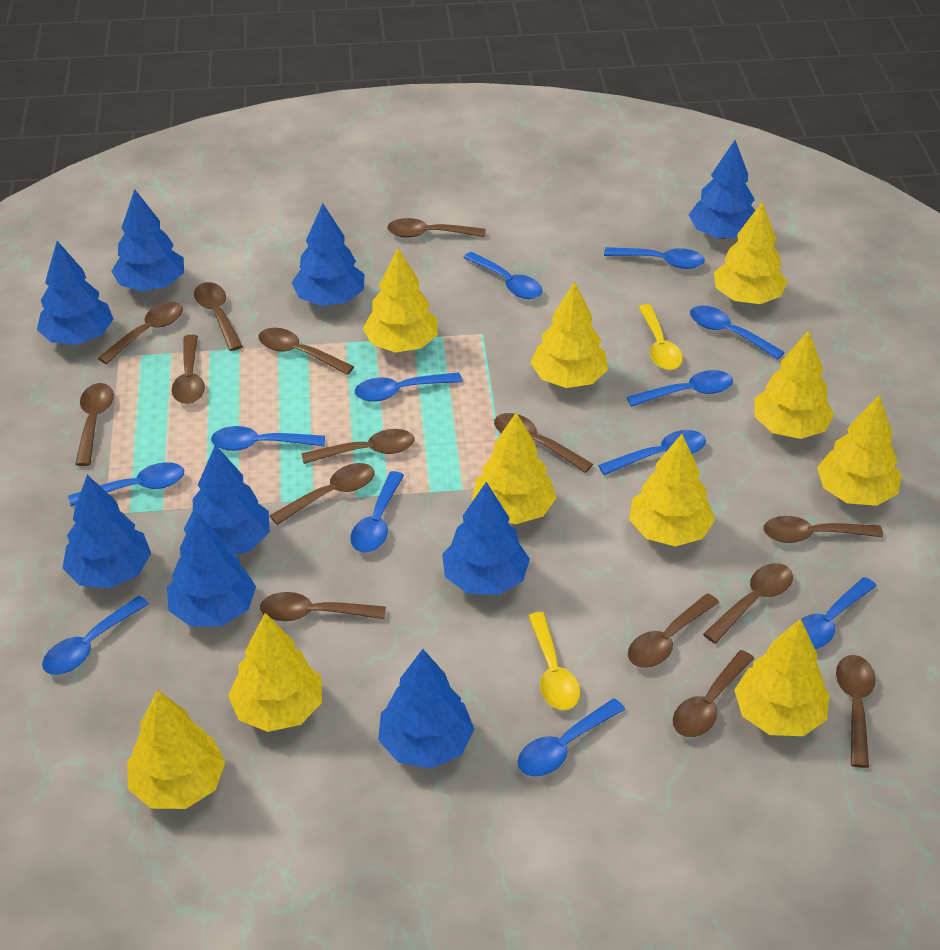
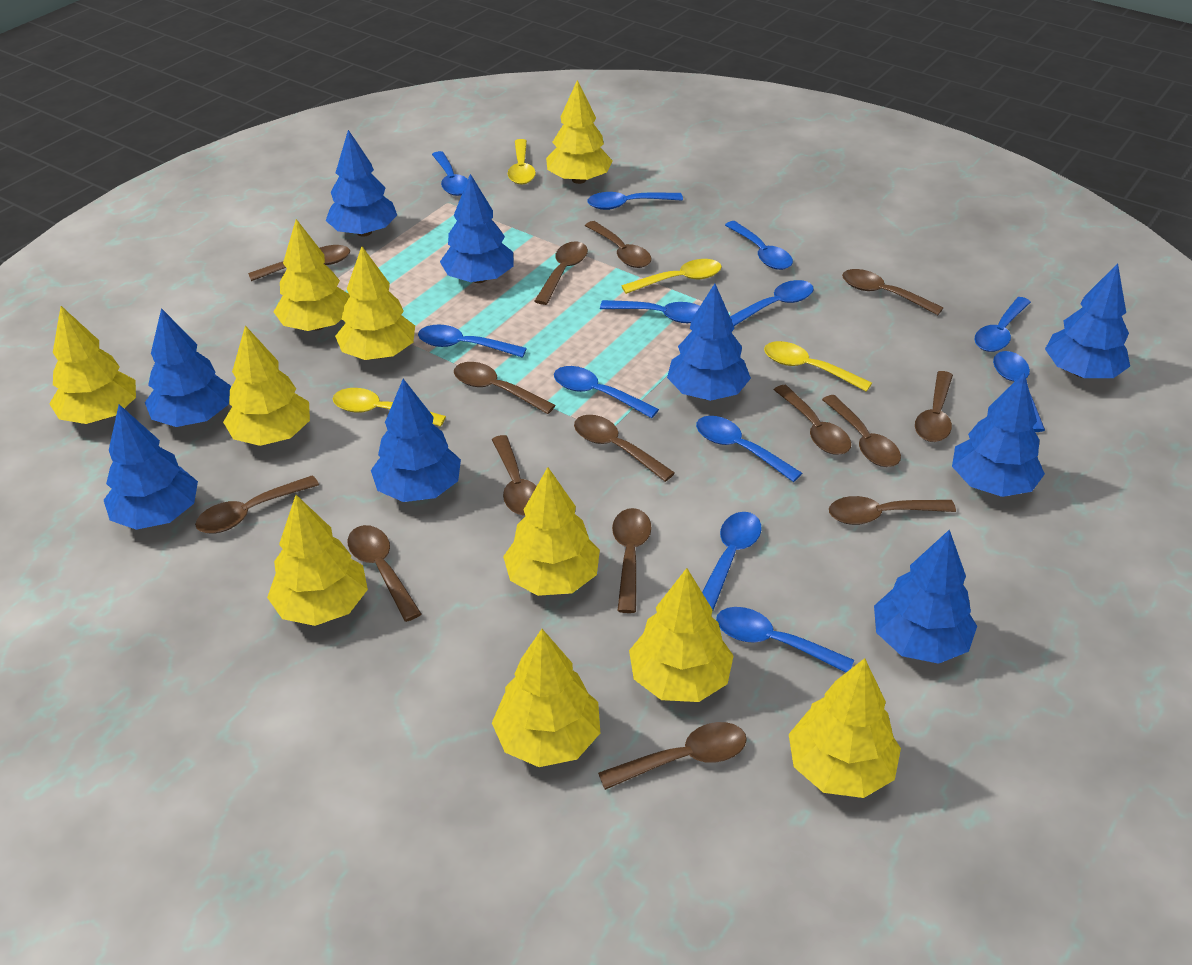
yellow spoon: 2 -> 4

